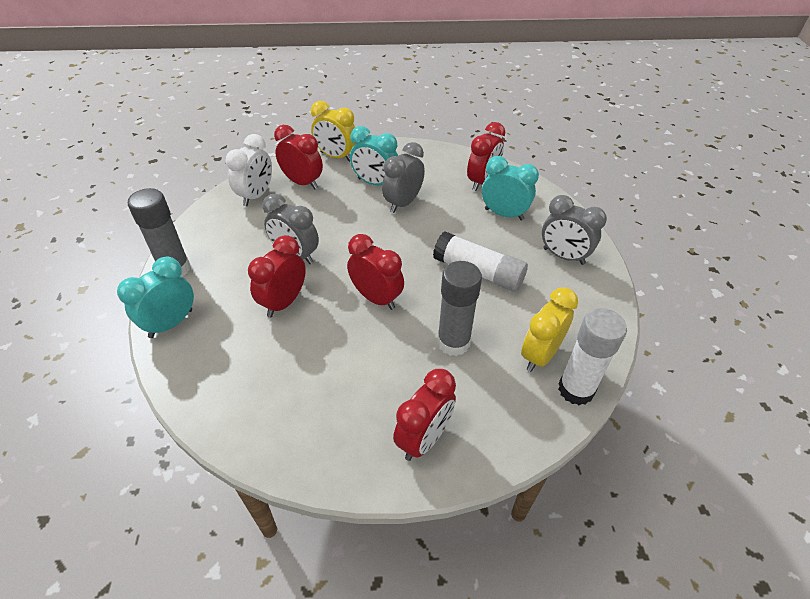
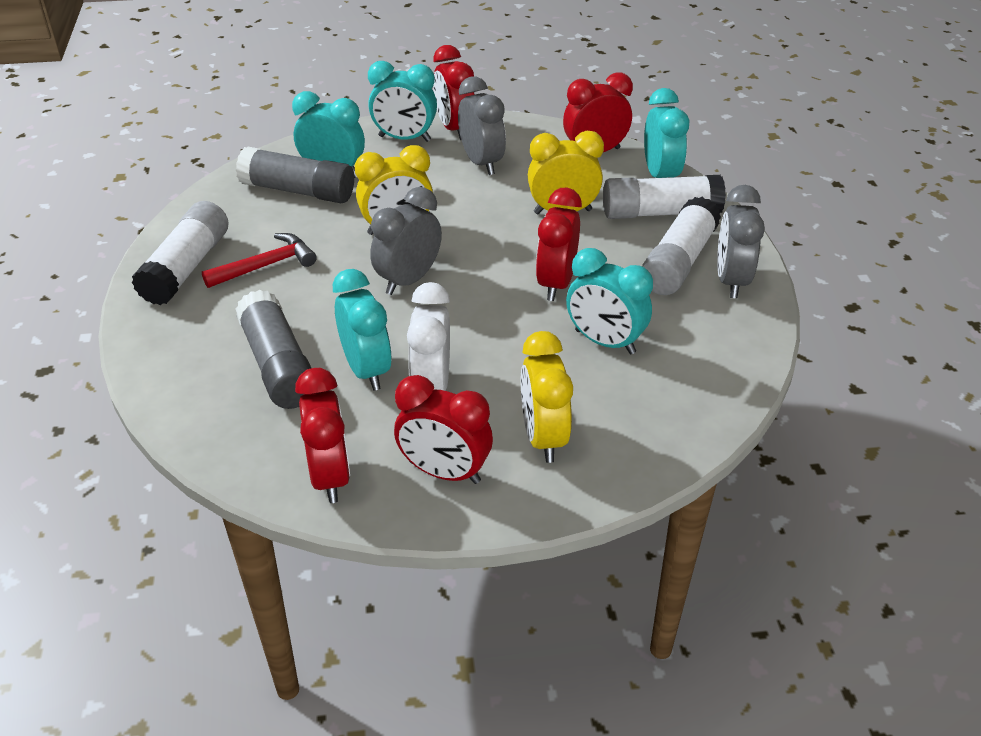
red hammer: 0 -> 1
turquoise clock: 3 -> 5
white glue stick: 2 -> 3
yellow clock: 2 -> 3

